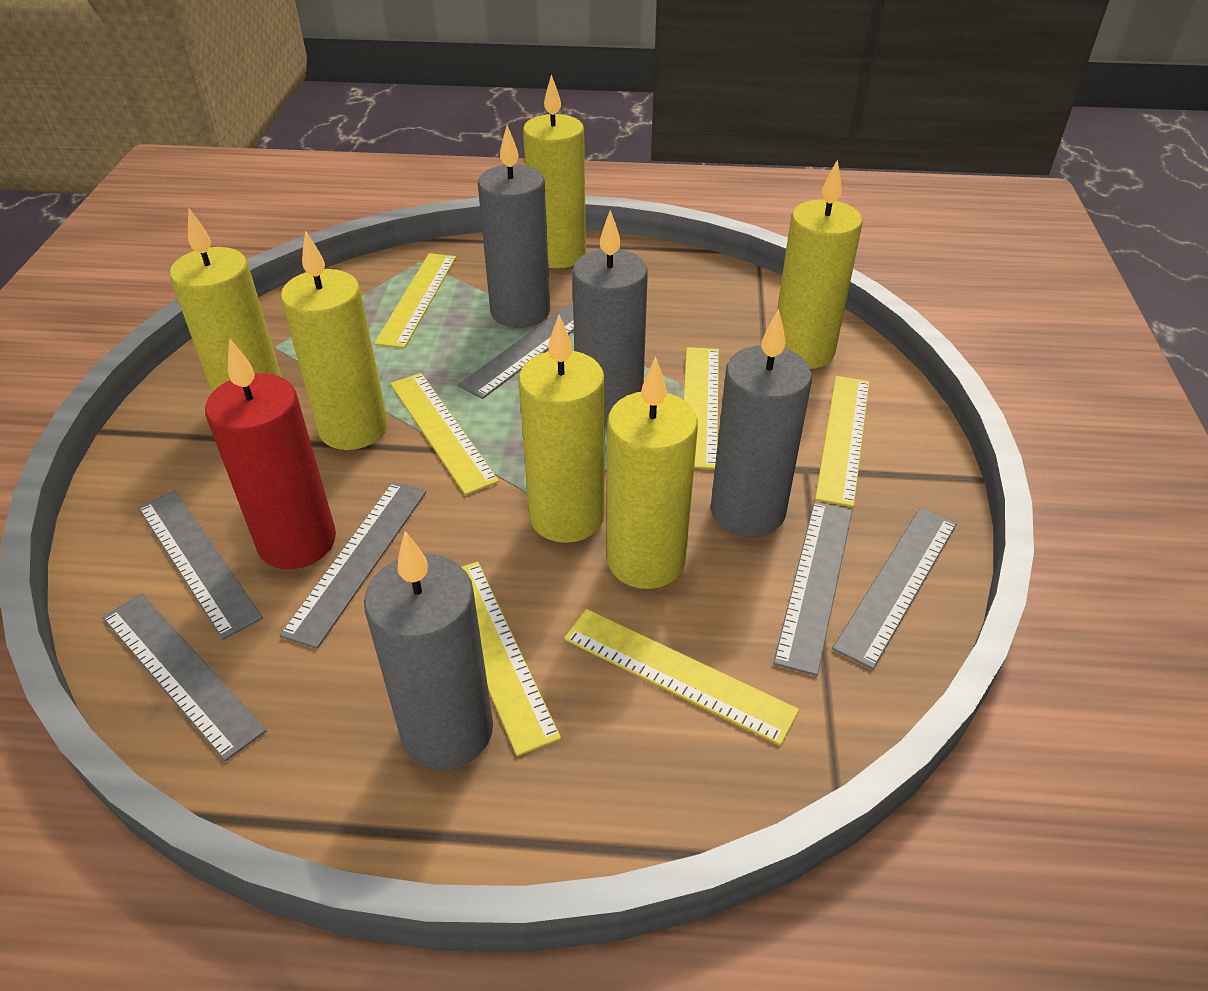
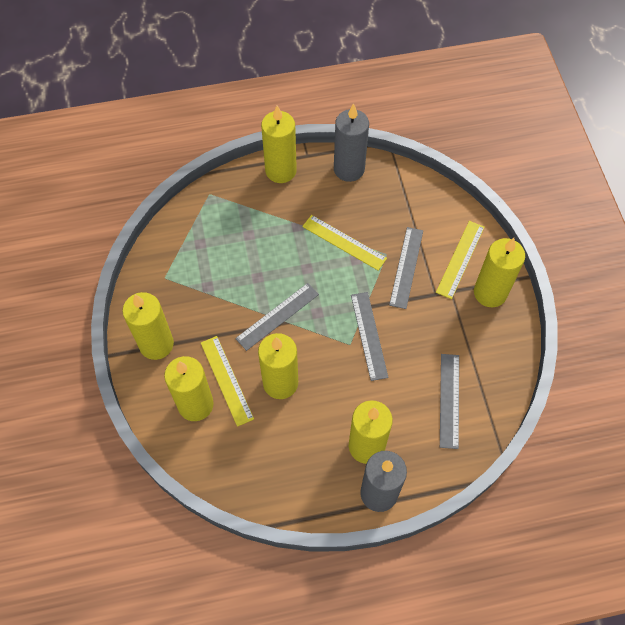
grey candle: 4 -> 2
grey ruler: 6 -> 4
red candle: 1 -> 0
yellow ruler: 6 -> 3

